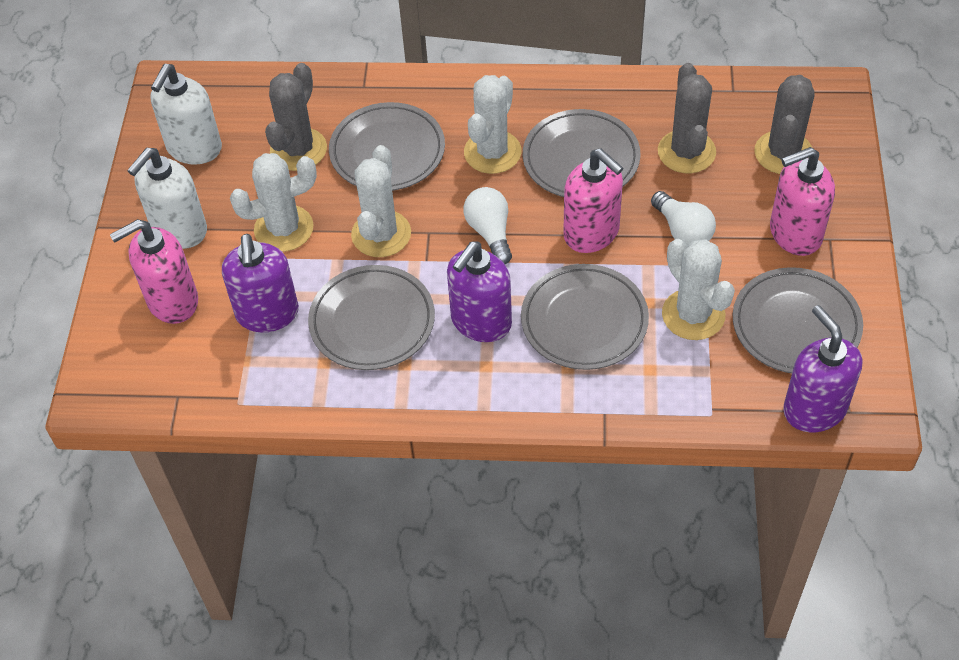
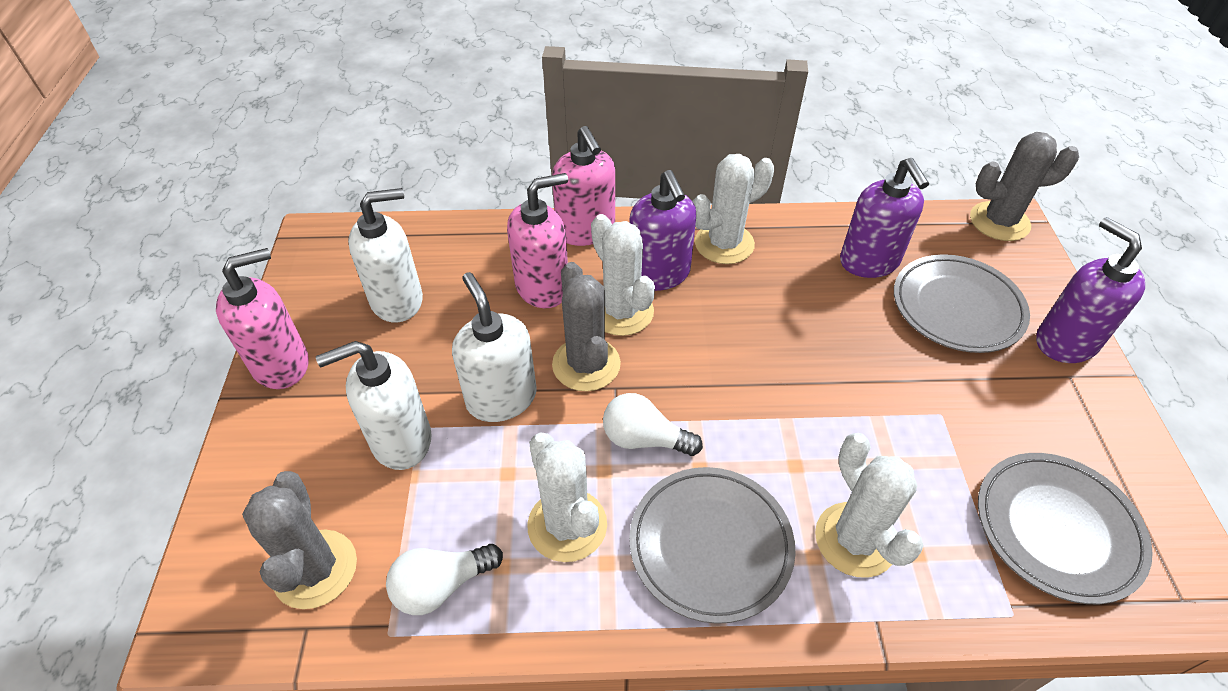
grey plate: 5 -> 3
white soap dispenser: 2 -> 3

